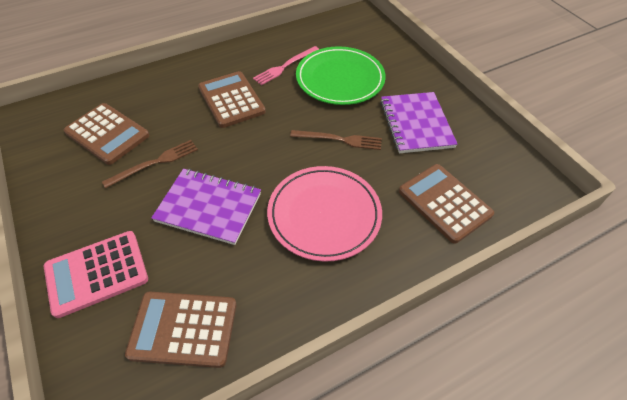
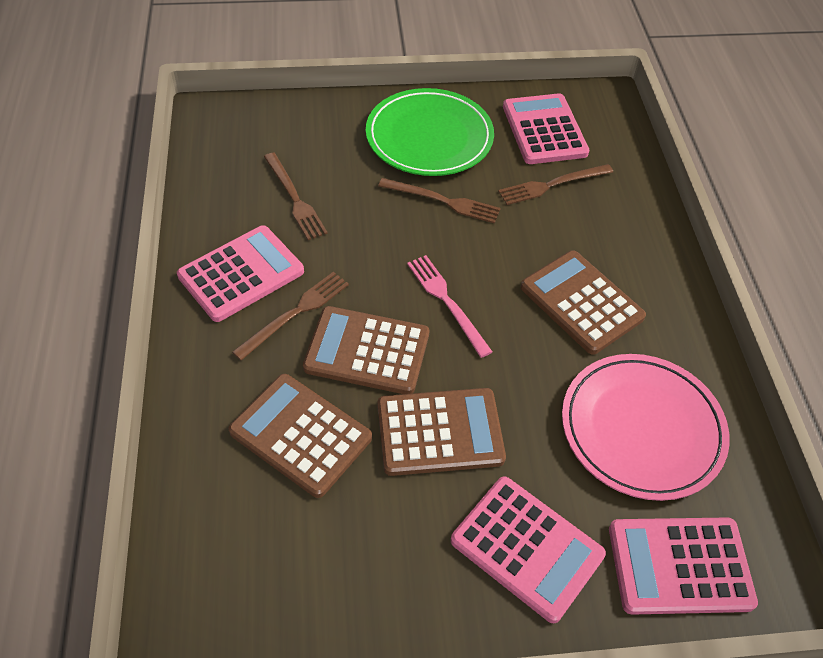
brown fork: 2 -> 4
pink calculator: 1 -> 4
purple notebook: 2 -> 0

